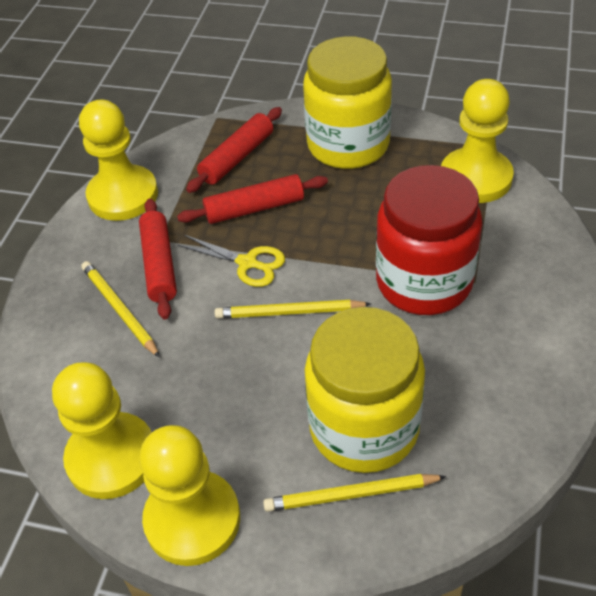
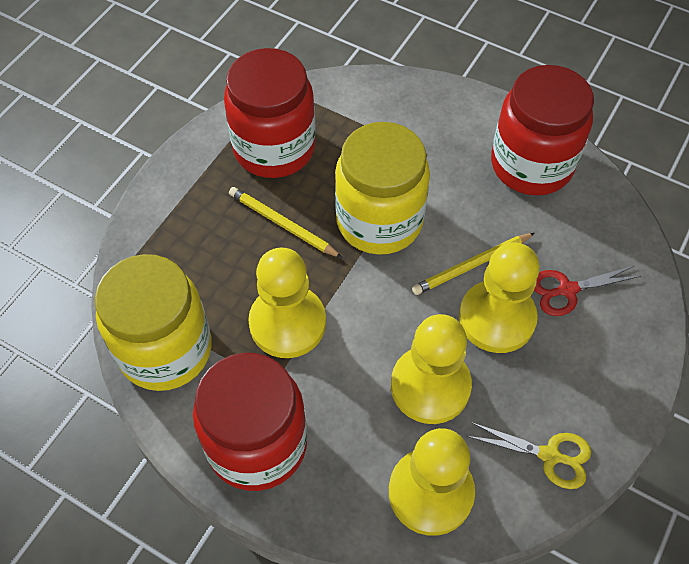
red jar: 1 -> 3
red rolling pin: 3 -> 0
red scissors: 0 -> 1
yellow pencil: 3 -> 2

